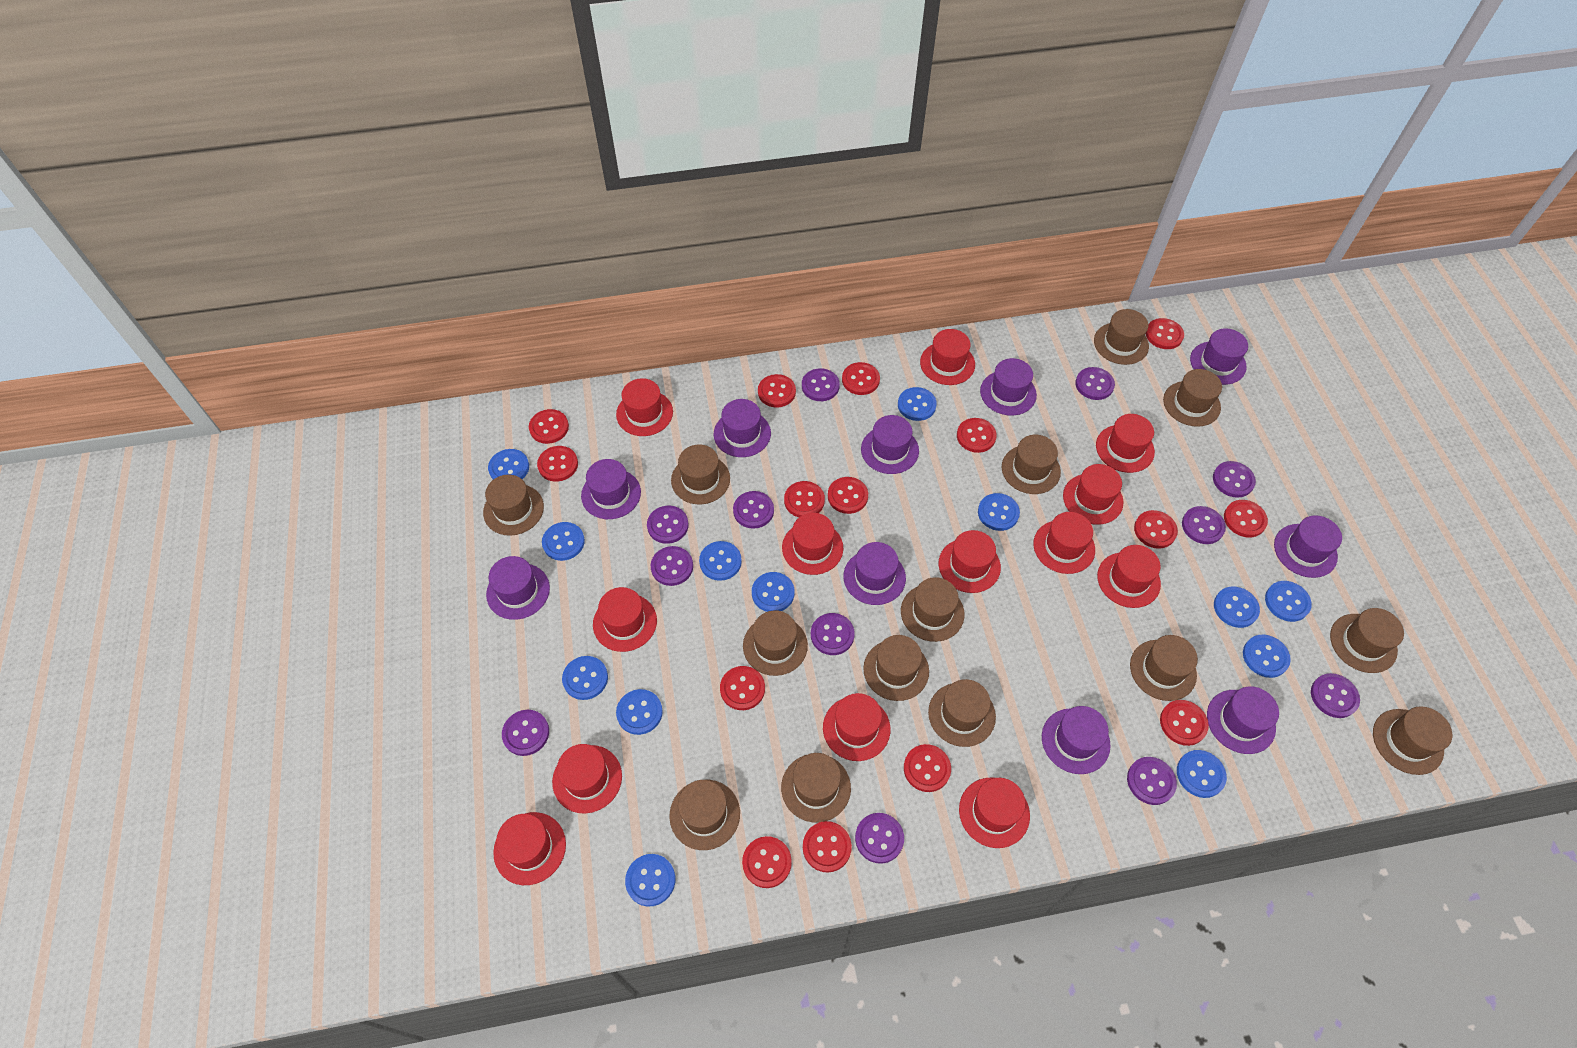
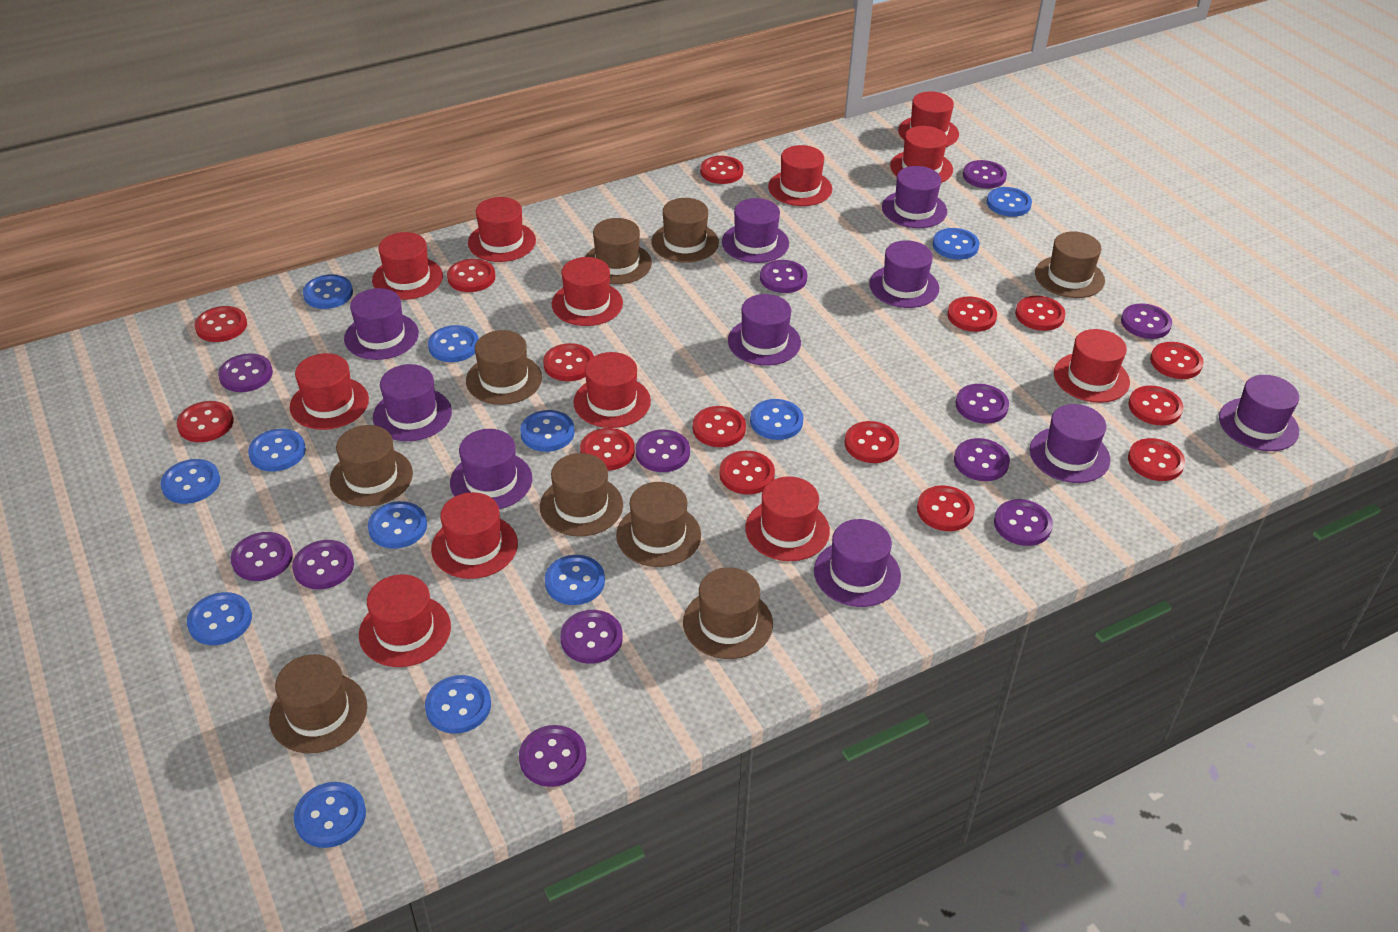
brown hat: 14 -> 9
red hat: 13 -> 12

